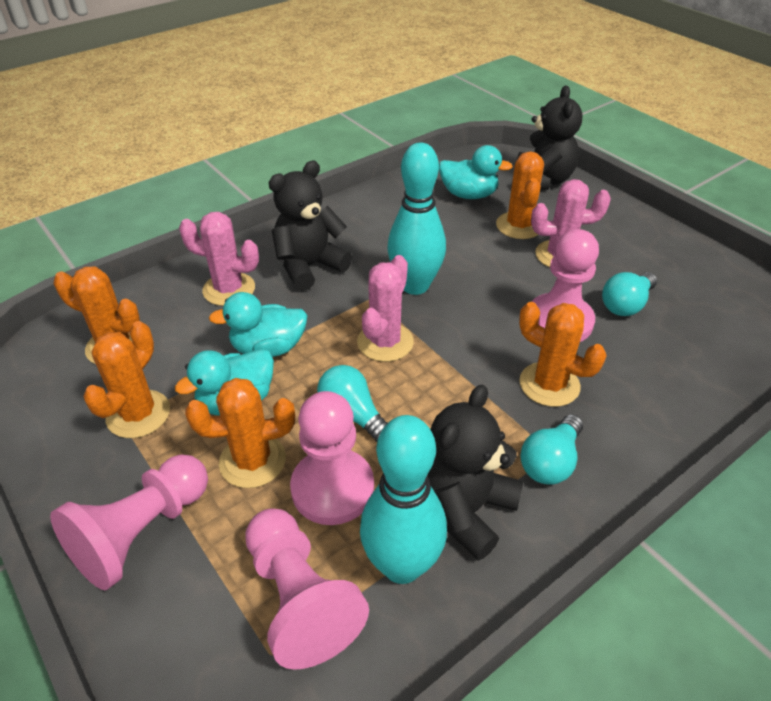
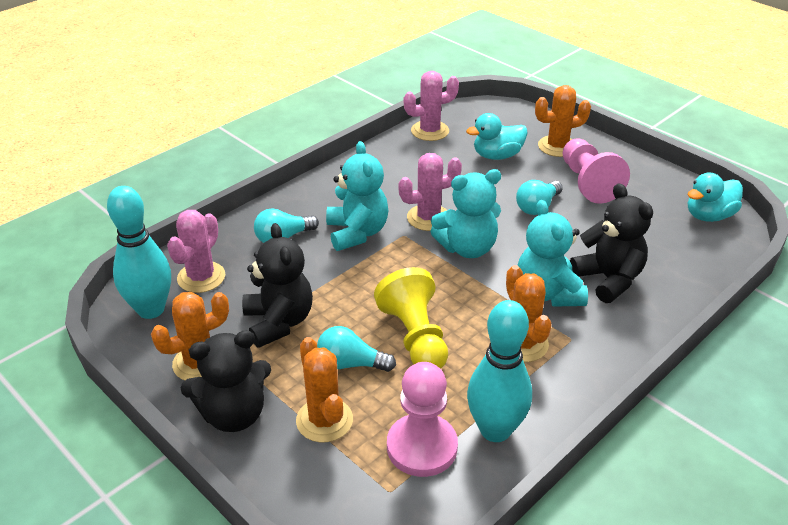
orange cactus: 5 -> 4
pink pawn: 4 -> 2
turquoise duck: 3 -> 2
turquoise teddy bear: 0 -> 3
yellow pawn: 0 -> 1

